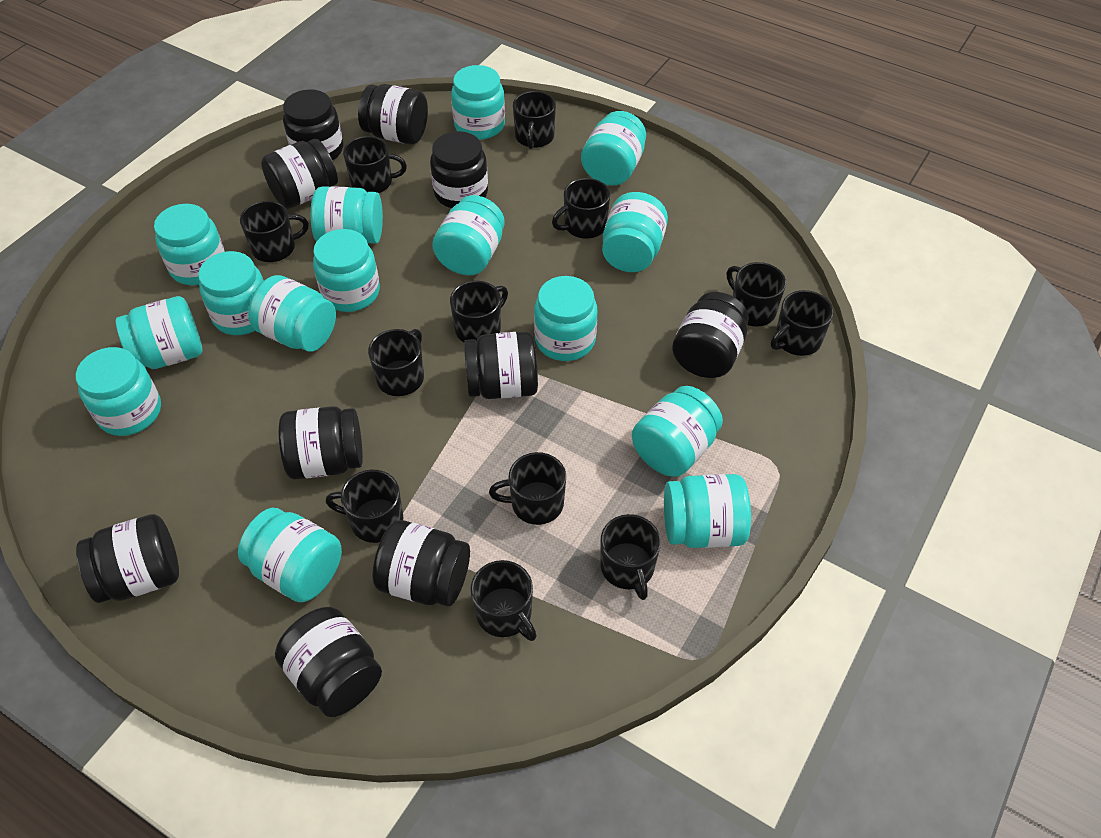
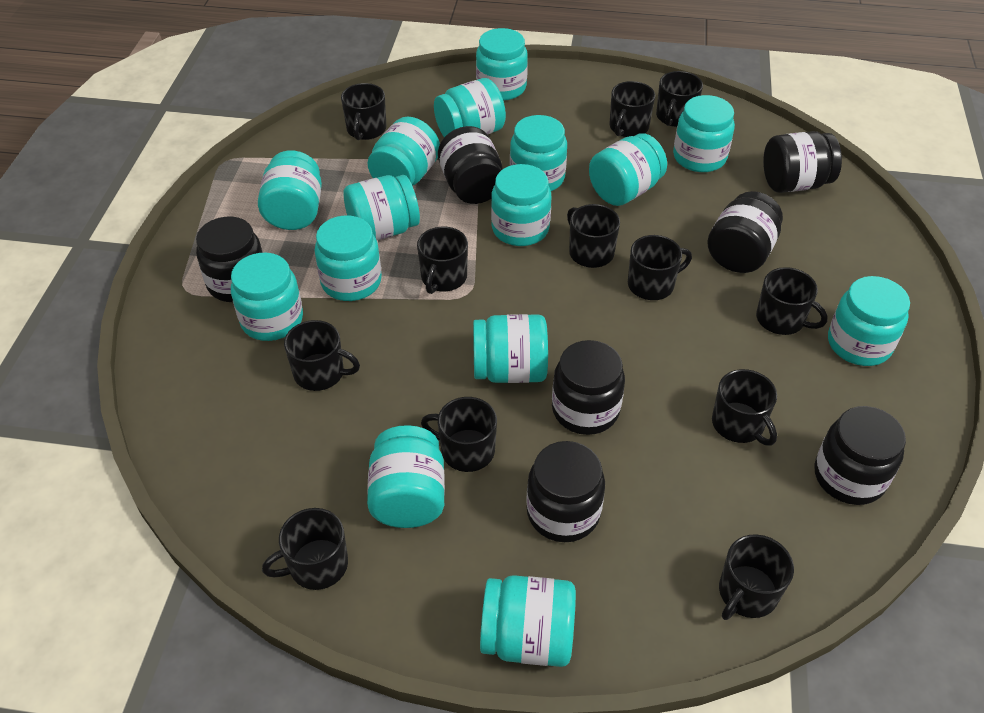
black jar: 10 -> 7

